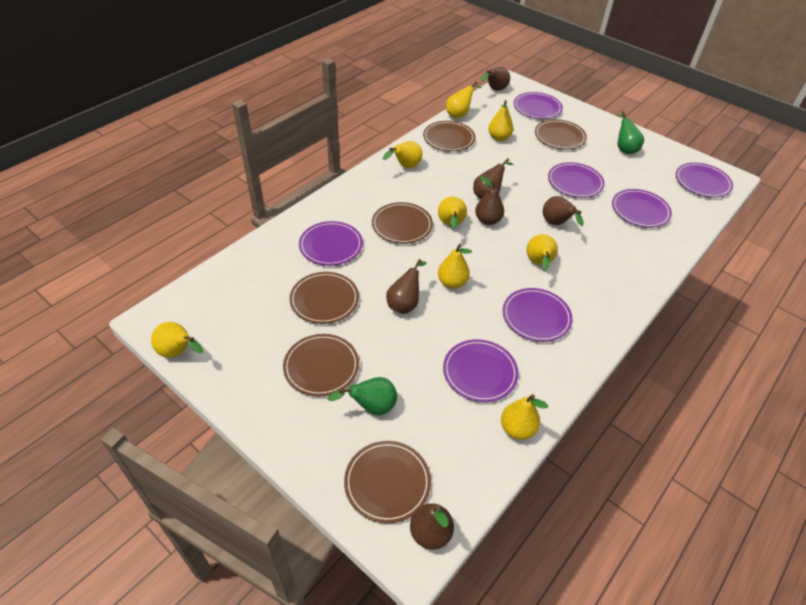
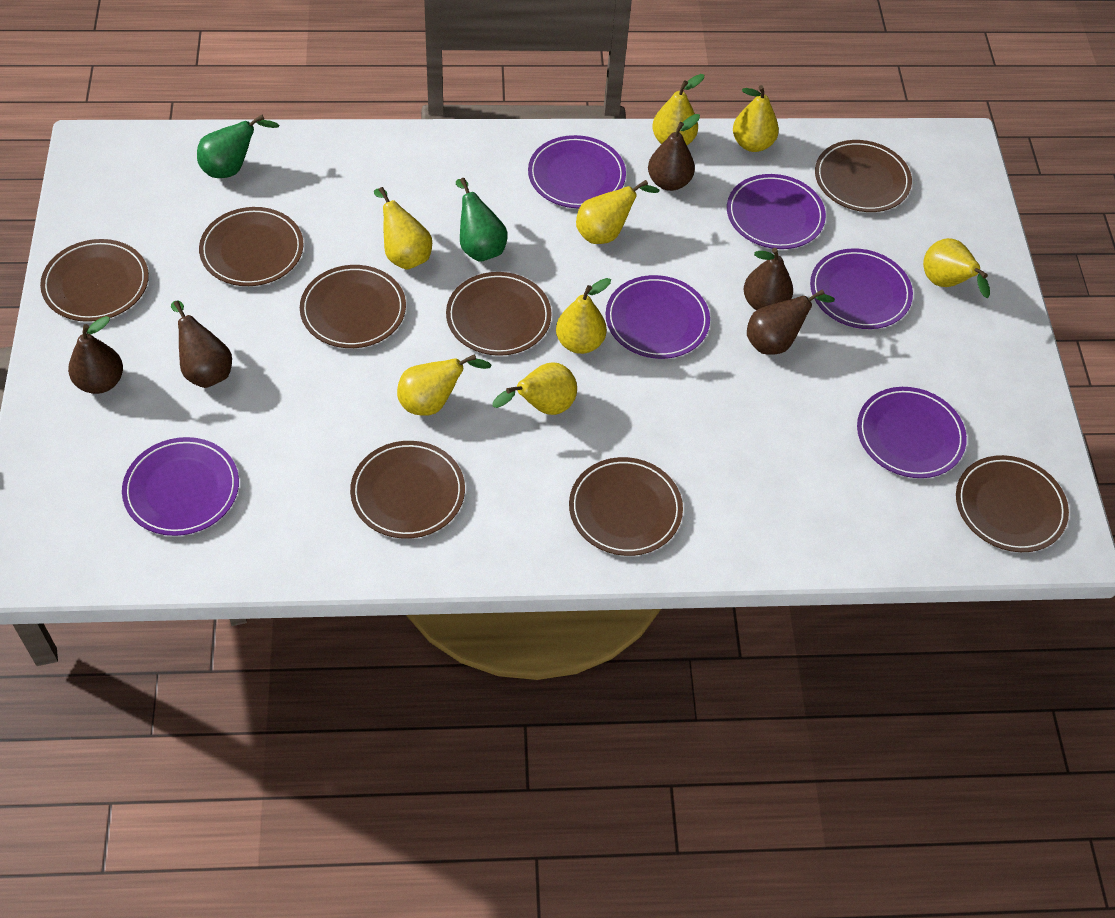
brown pear: 6 -> 5
brown plate: 6 -> 8
purple plate: 7 -> 6

